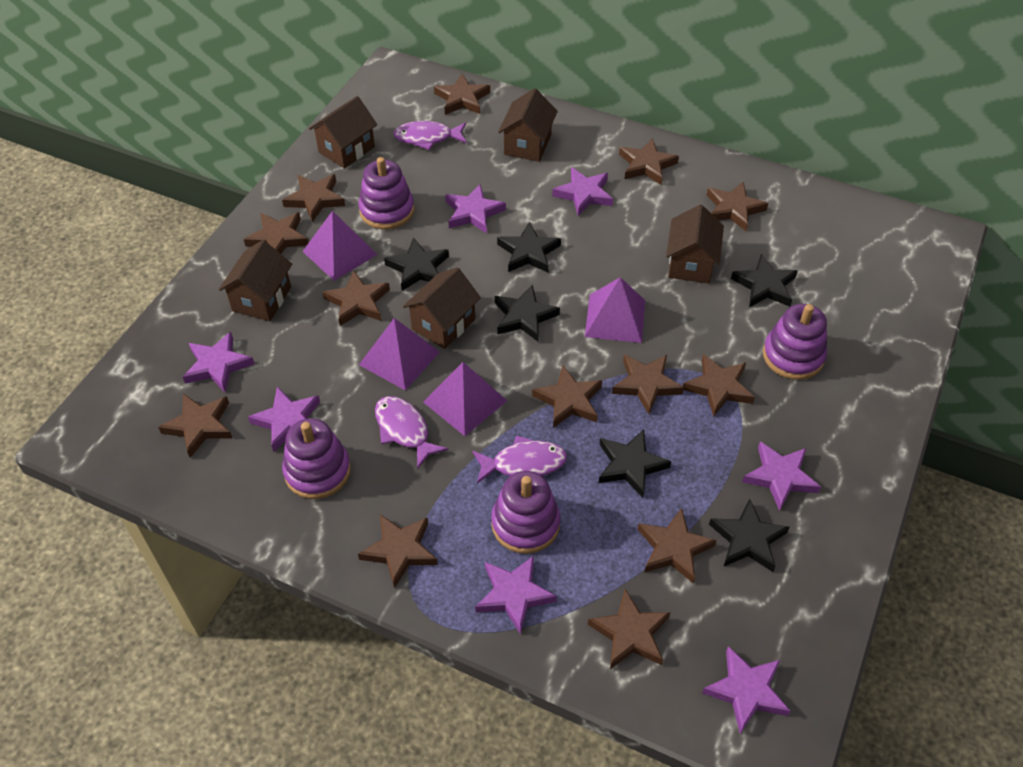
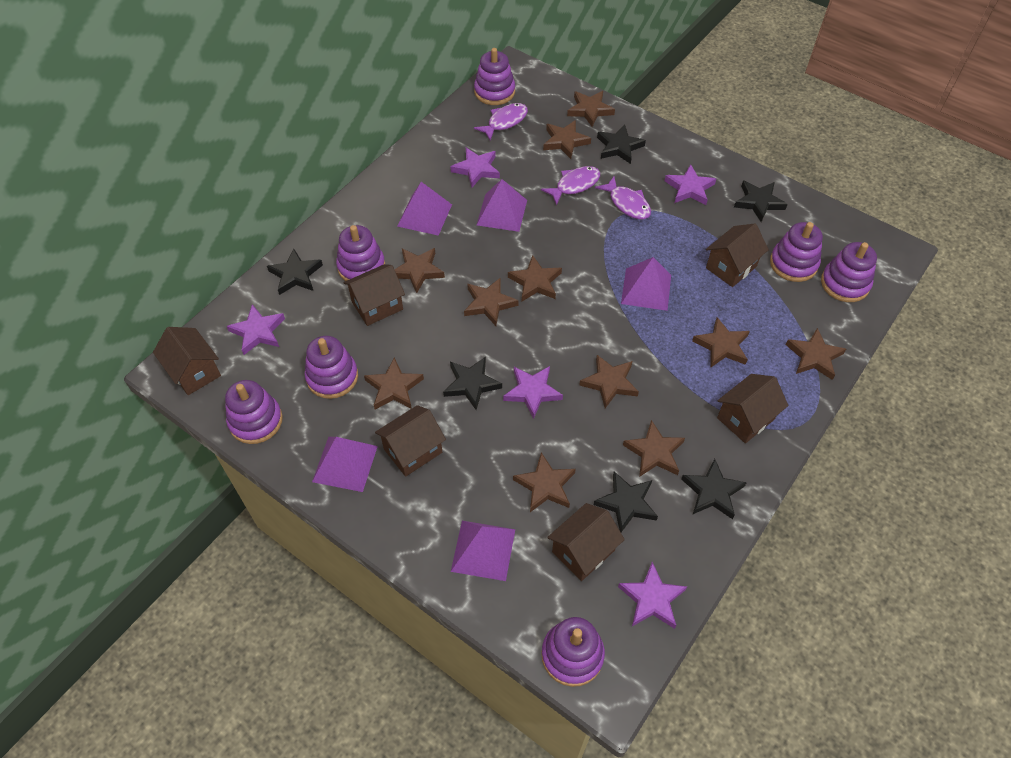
brown house: 5 -> 6
brown star: 13 -> 11
purple pyramid: 4 -> 5
purple stacking toy: 4 -> 7
purple star: 7 -> 5

